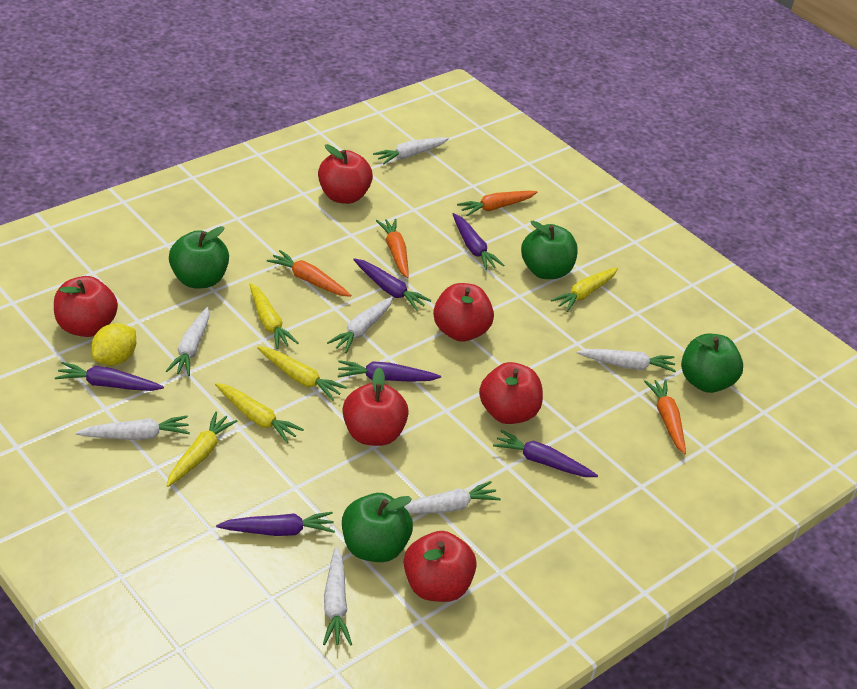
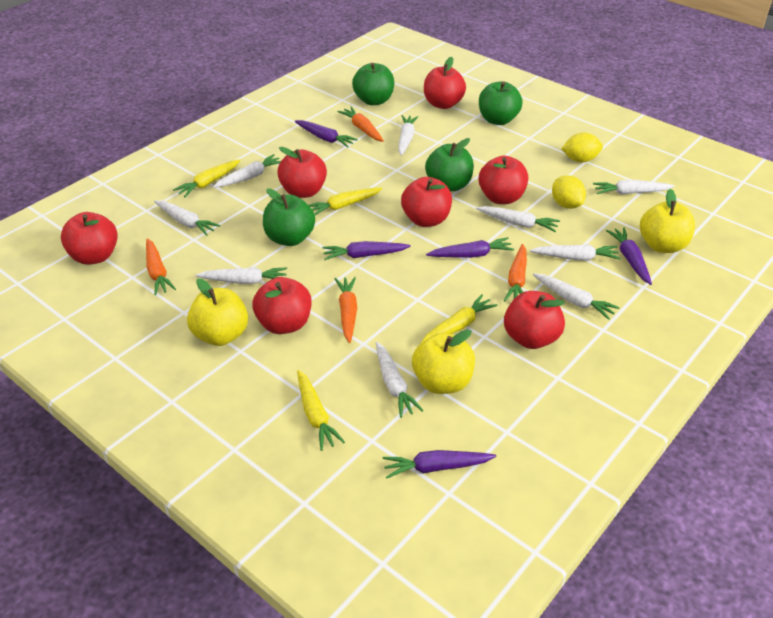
purple carrot: 6 -> 5
red apple: 6 -> 7
white carrot: 7 -> 9
yellow apple: 0 -> 3
yellow carrot: 5 -> 4
yellow lemon: 1 -> 2

